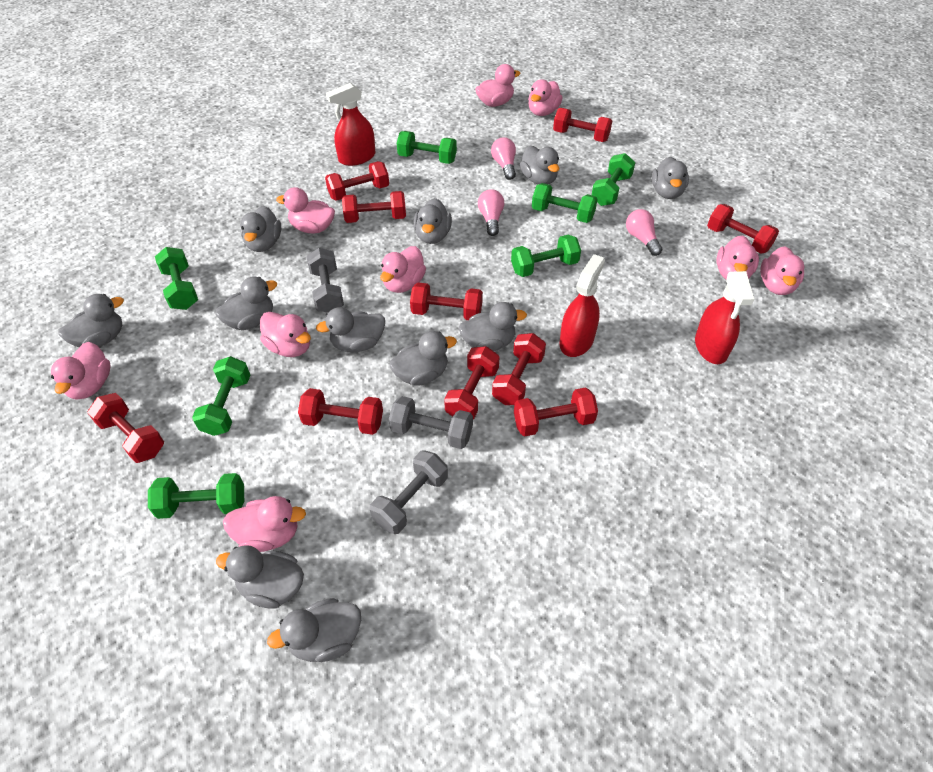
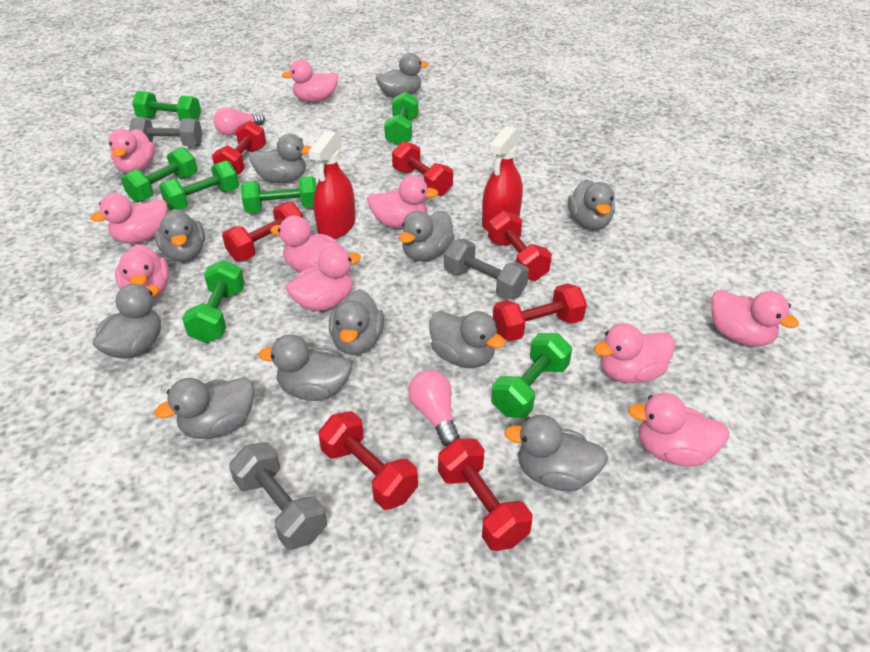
pink duck: 9 -> 10
pink light bulb: 3 -> 2
red dumbbell: 10 -> 7
red spray bottle: 3 -> 2

